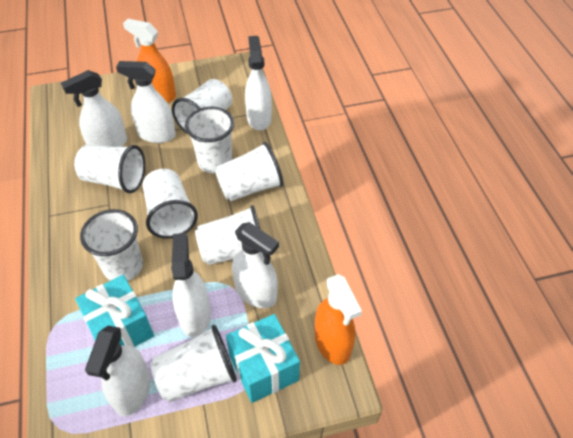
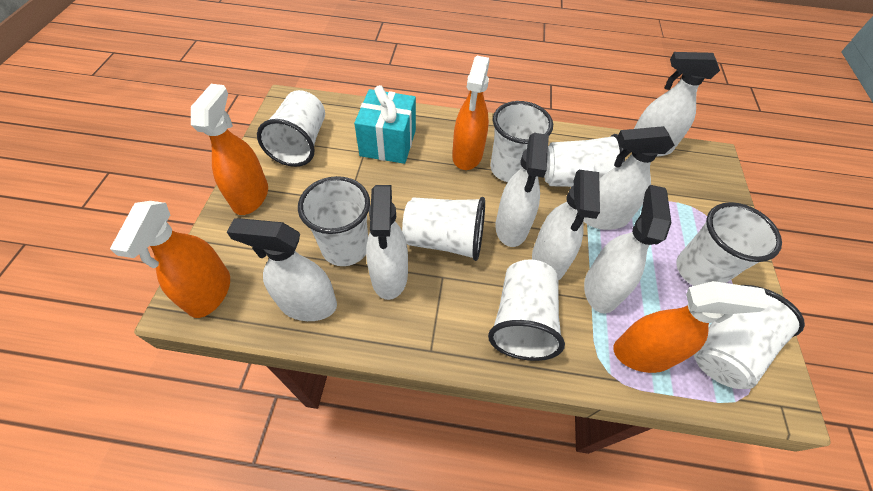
orange spray bottle: 2 -> 4
turquoise gift: 2 -> 1
white spray bottle: 6 -> 7

